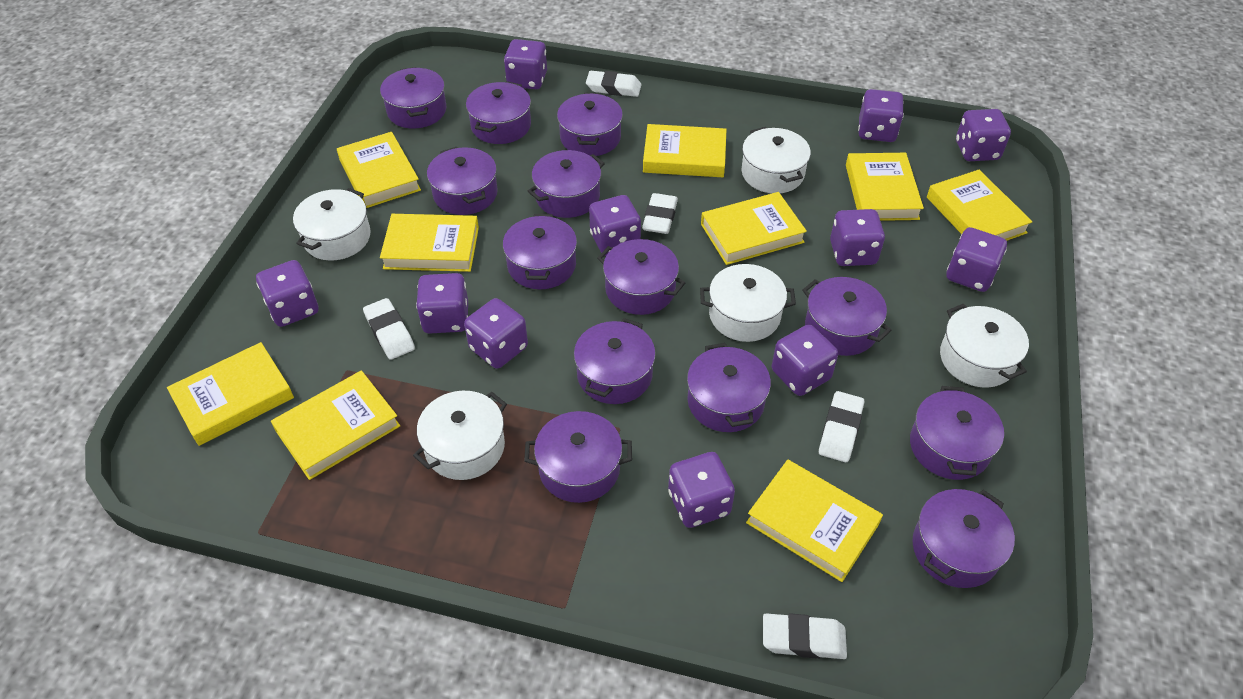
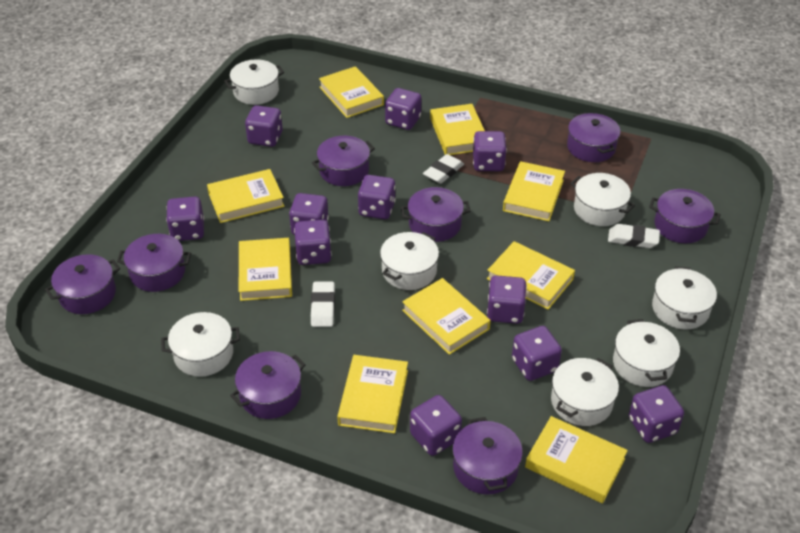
purple pot: 13 -> 8
white eraser: 5 -> 3
white pot: 5 -> 7

